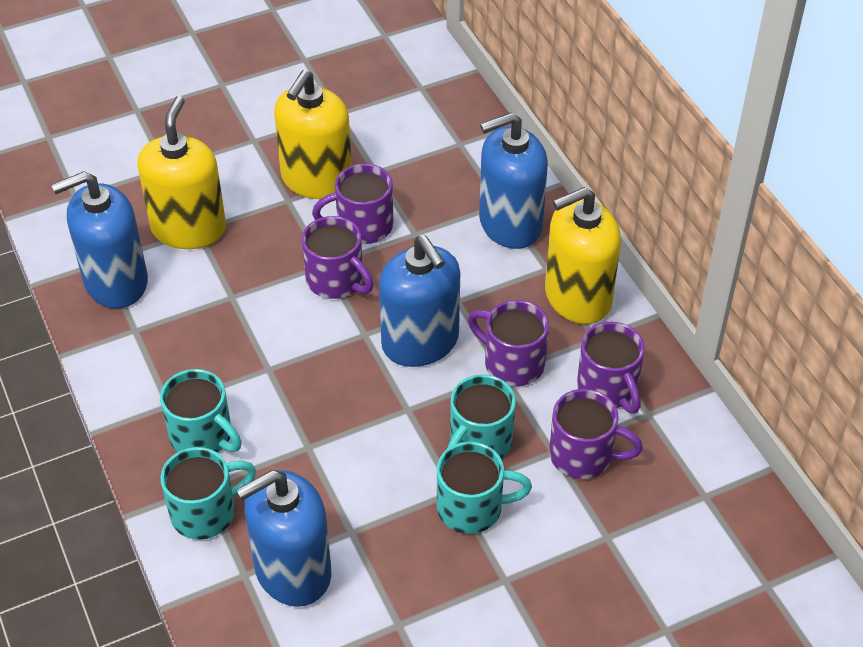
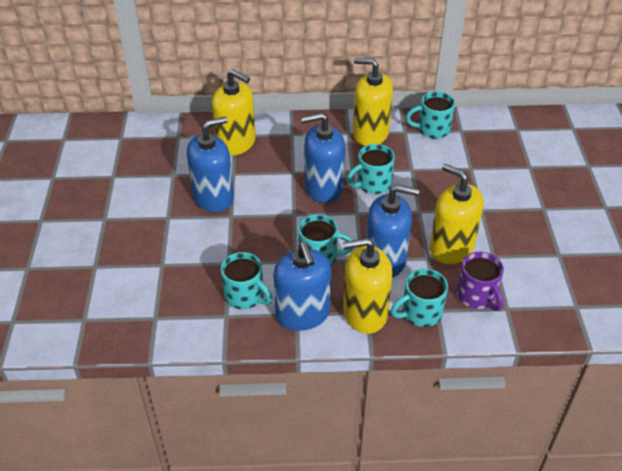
purple mug: 5 -> 1
turquoise mug: 4 -> 5
yellow soap dispenser: 3 -> 4

